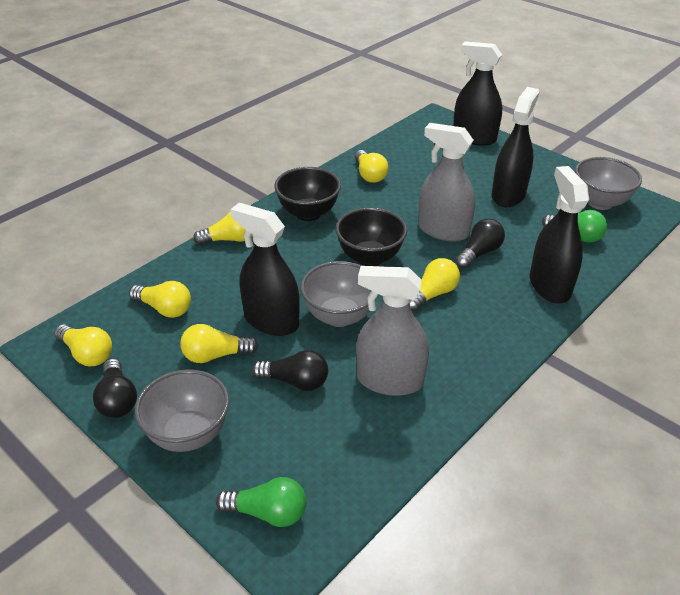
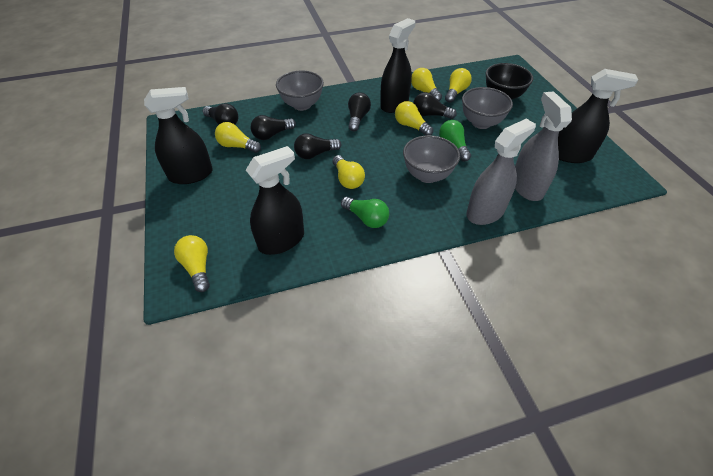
black bowl: 2 -> 1
black light bulb: 3 -> 5

